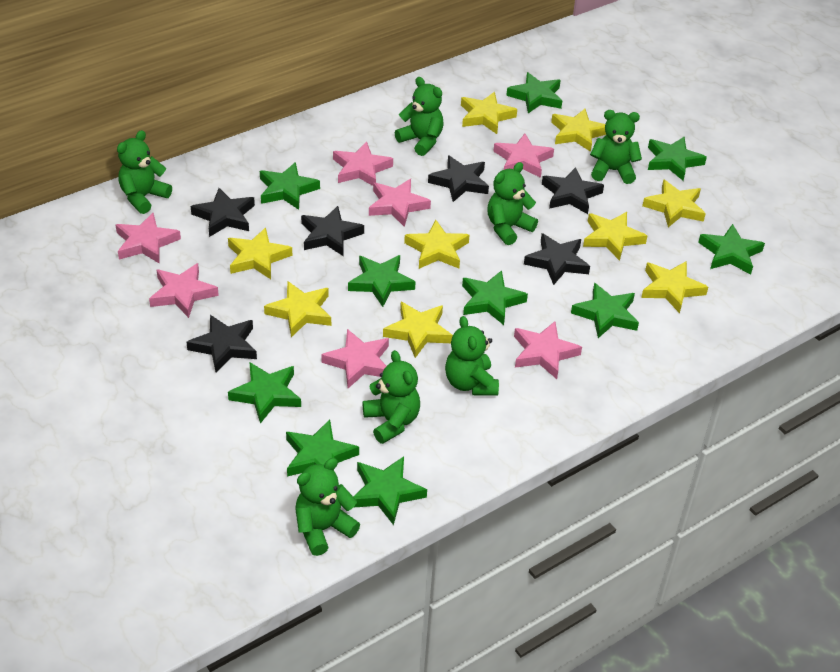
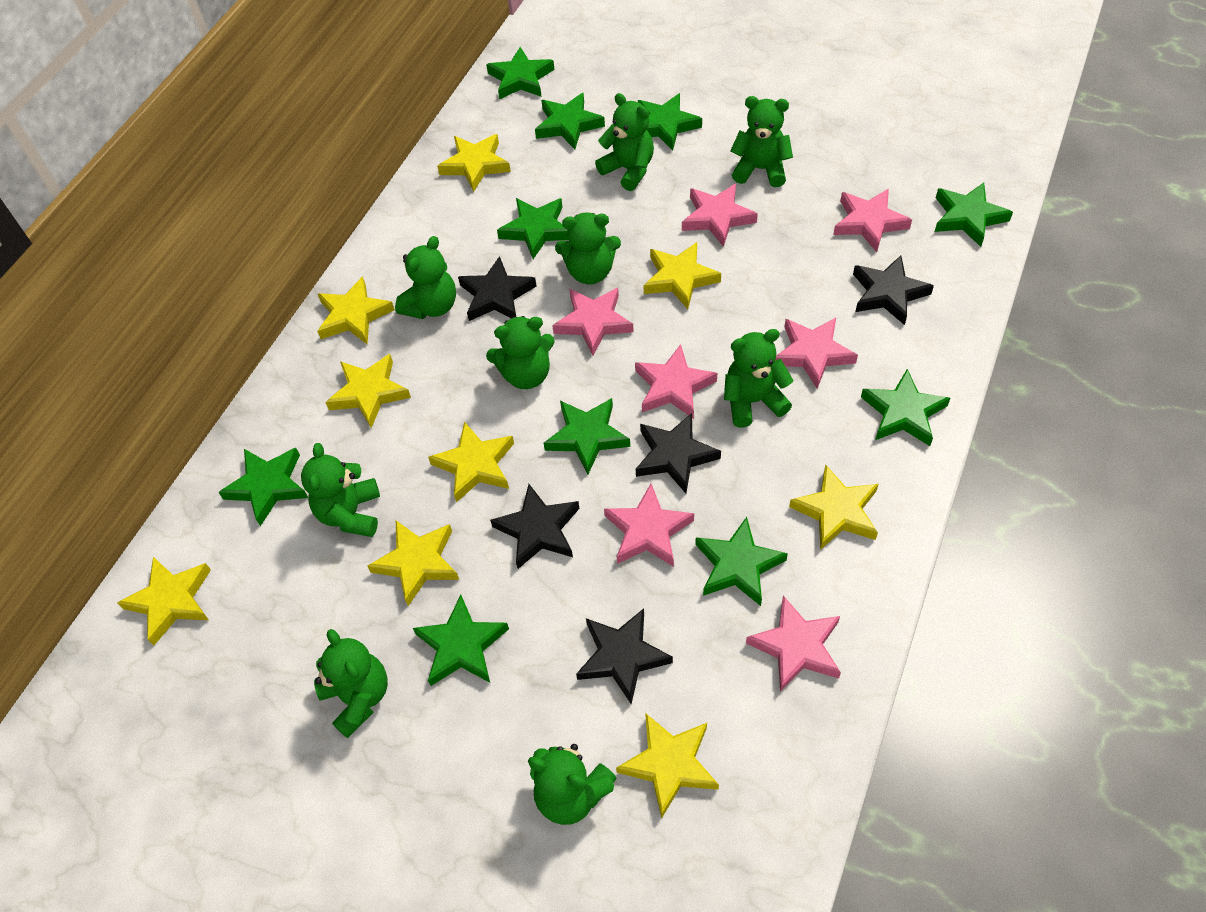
black star: 6 -> 5
green teddy bear: 7 -> 9

